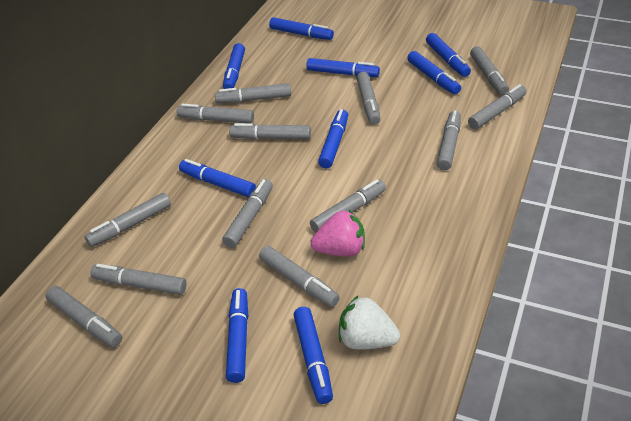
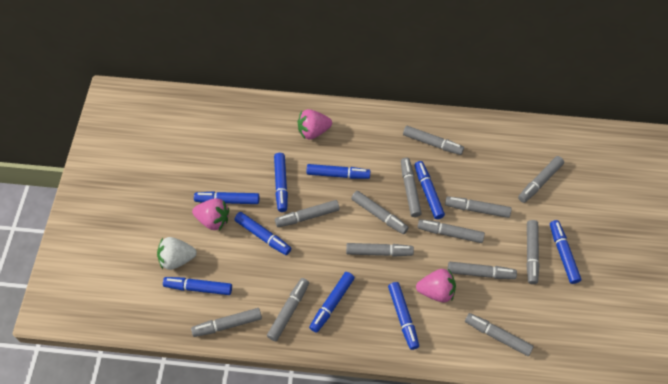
pink strawberry: 1 -> 3

